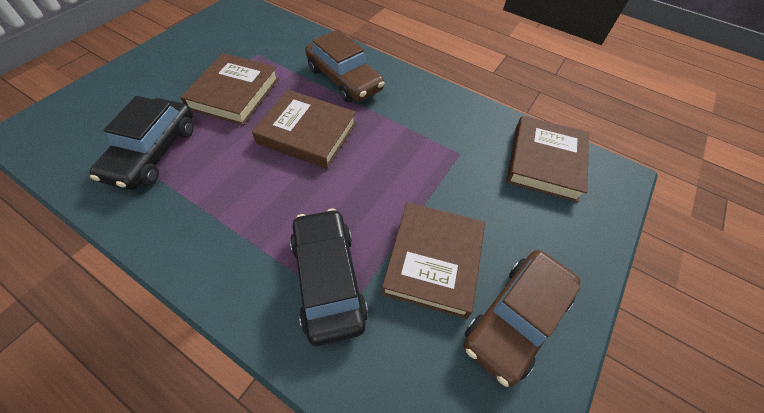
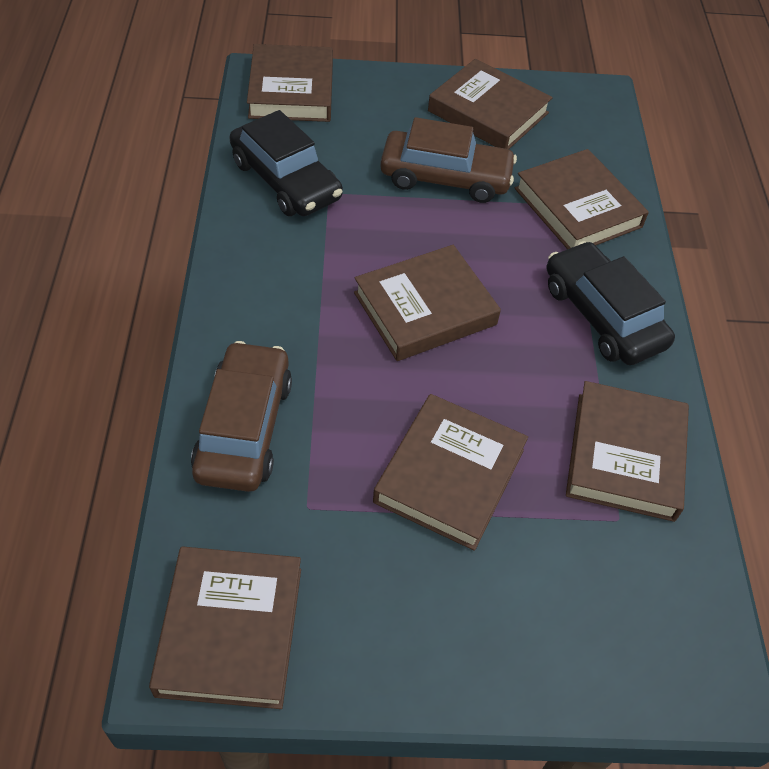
brown book: 4 -> 7

